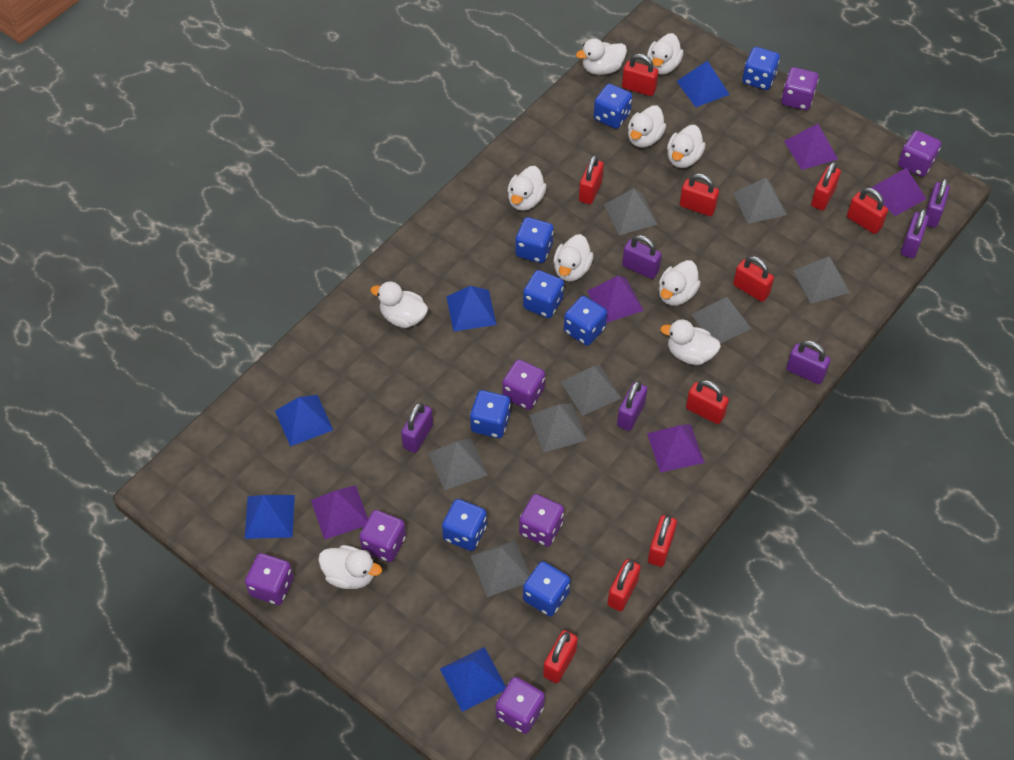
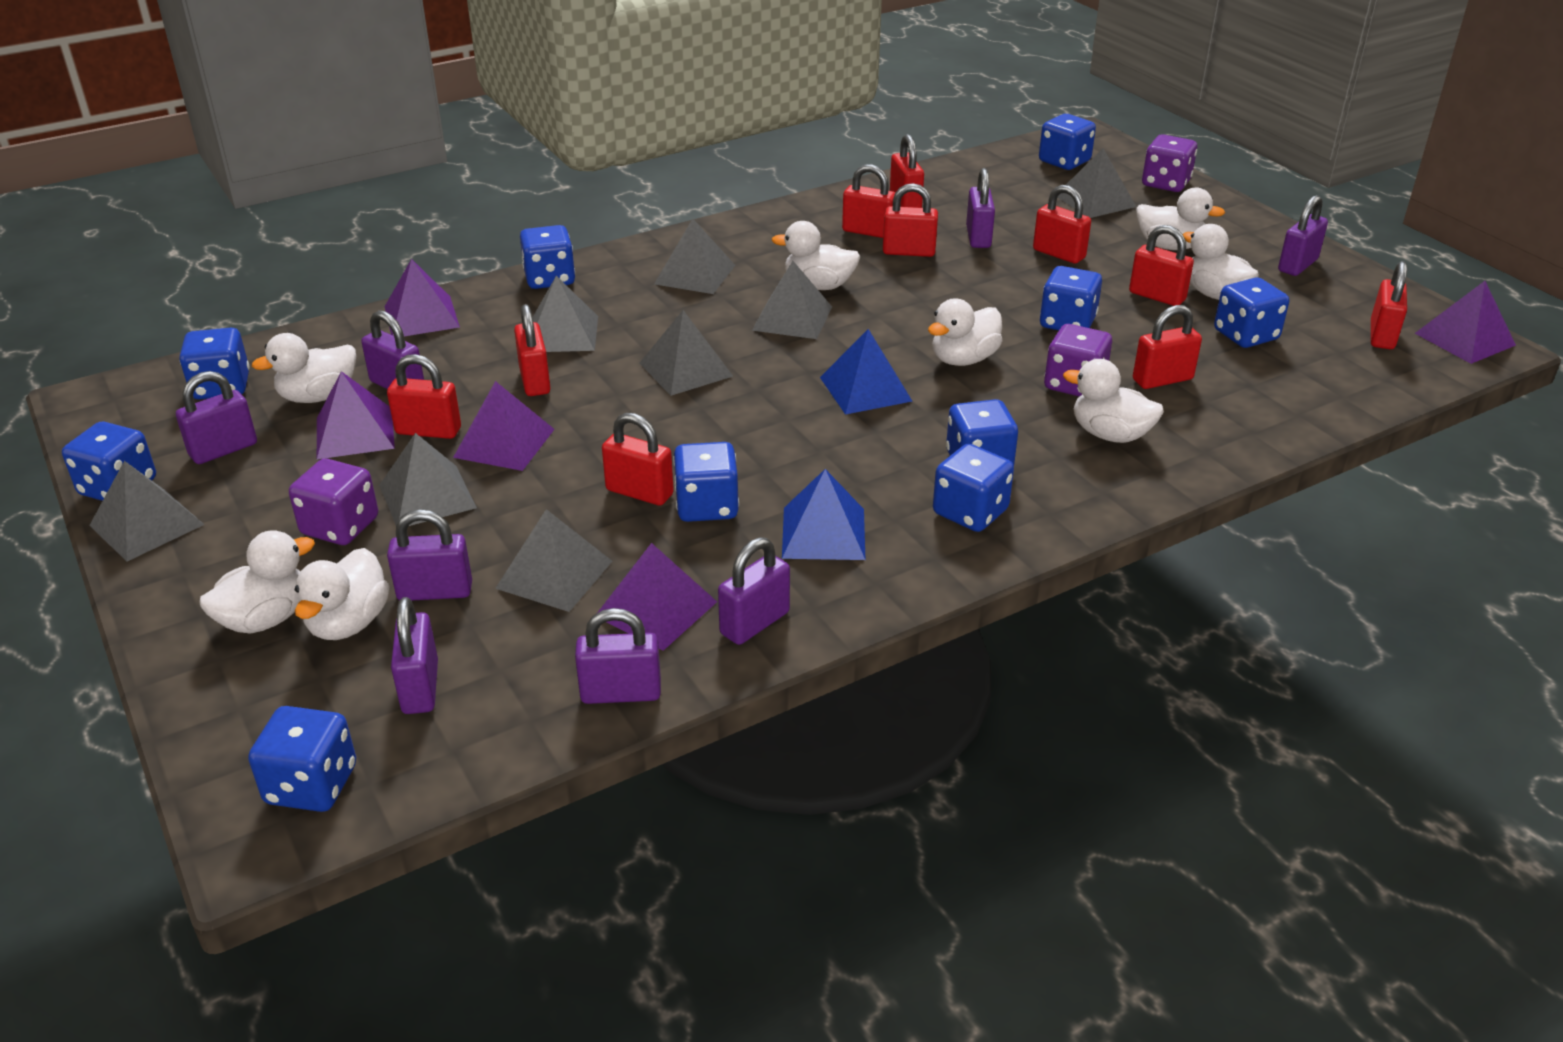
blue dice: 8 -> 10
blue pyramid: 5 -> 2
purple dice: 7 -> 3
purple padlock: 6 -> 8
white duck: 10 -> 8

